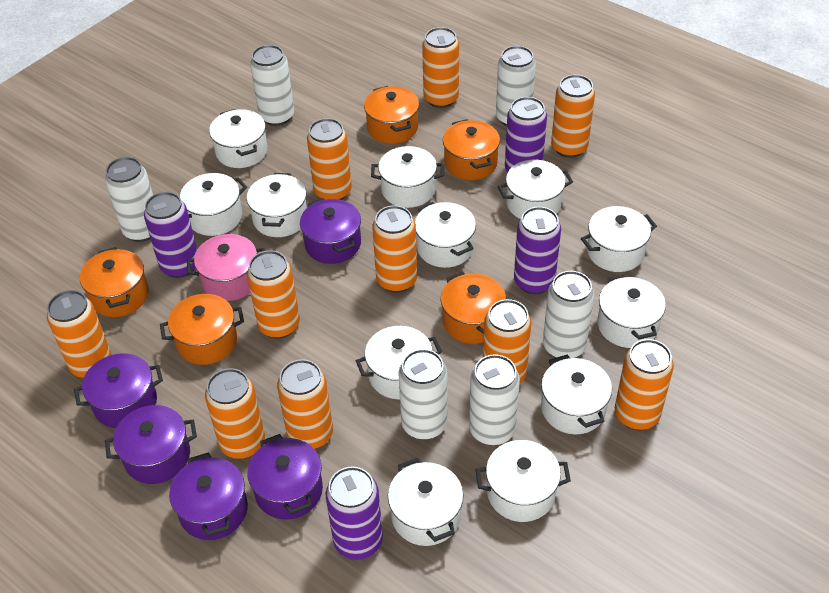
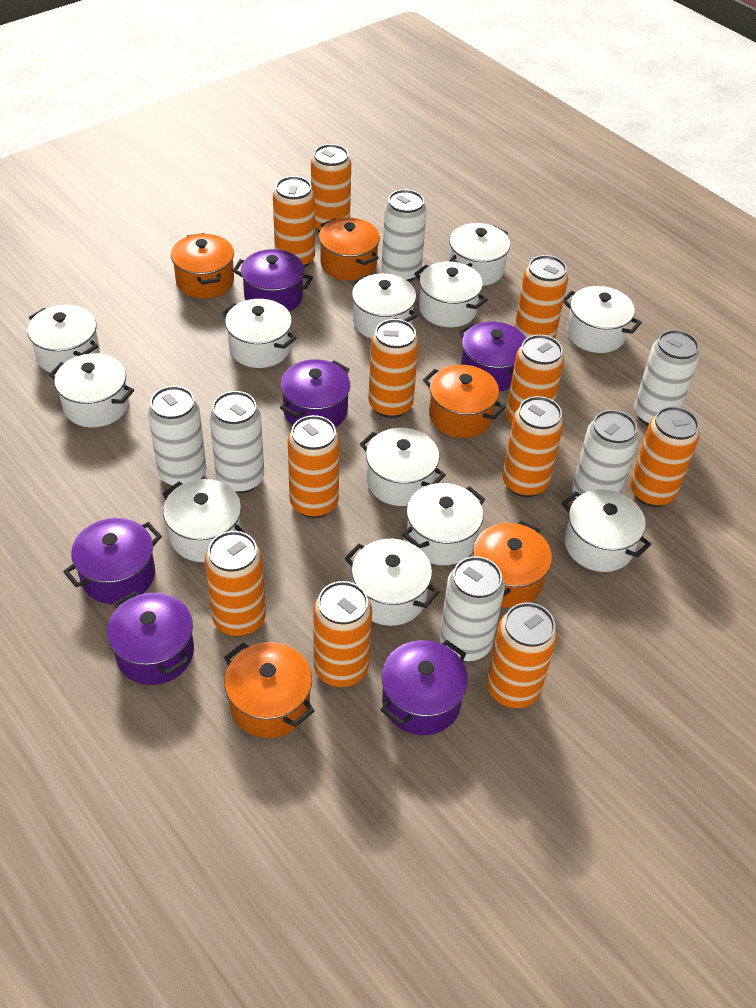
orange can: 10 -> 11
pink pot: 1 -> 0
purple can: 4 -> 0
purple pot: 5 -> 6

